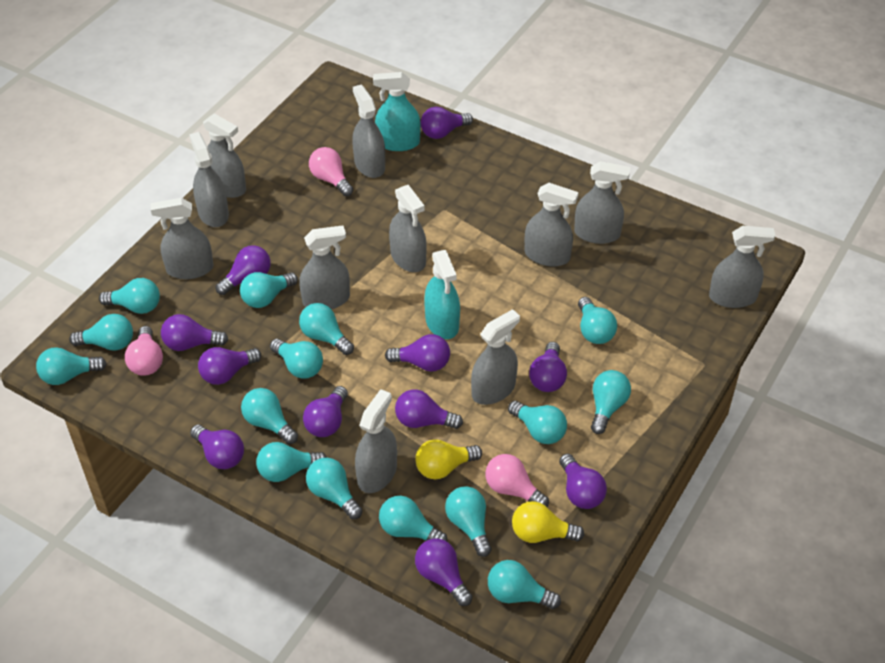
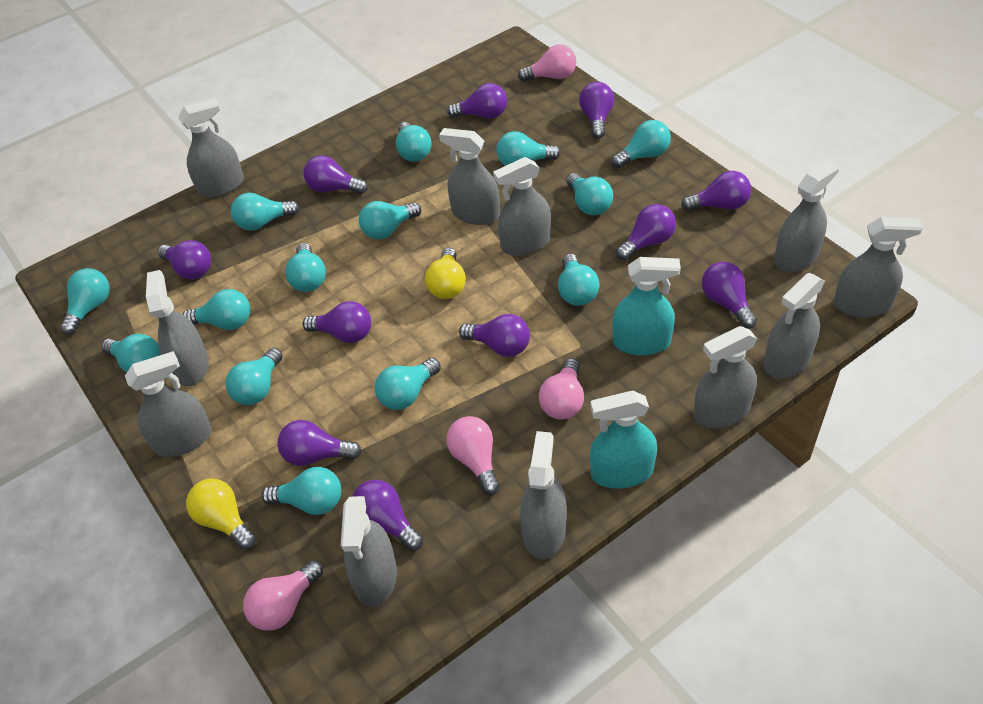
pink light bulb: 3 -> 4
turquoise light bulb: 15 -> 14

